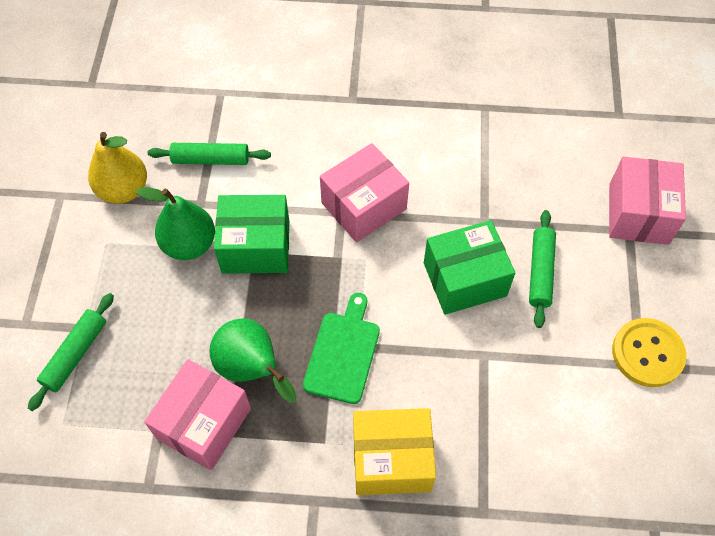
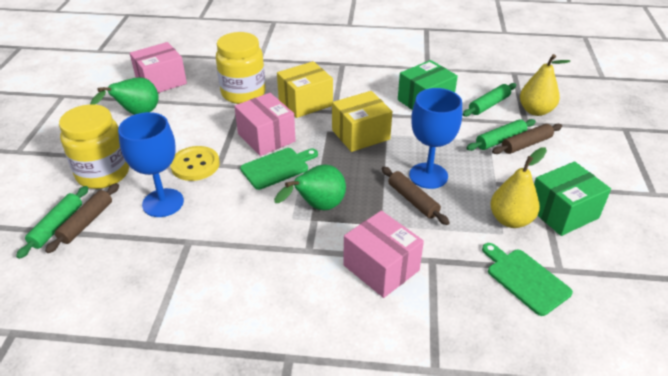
blue goblet: 0 -> 2
brown rolling pin: 0 -> 3
green cutting board: 1 -> 2
yellow box: 1 -> 2
yellow jar: 0 -> 2
yellow pear: 1 -> 2

